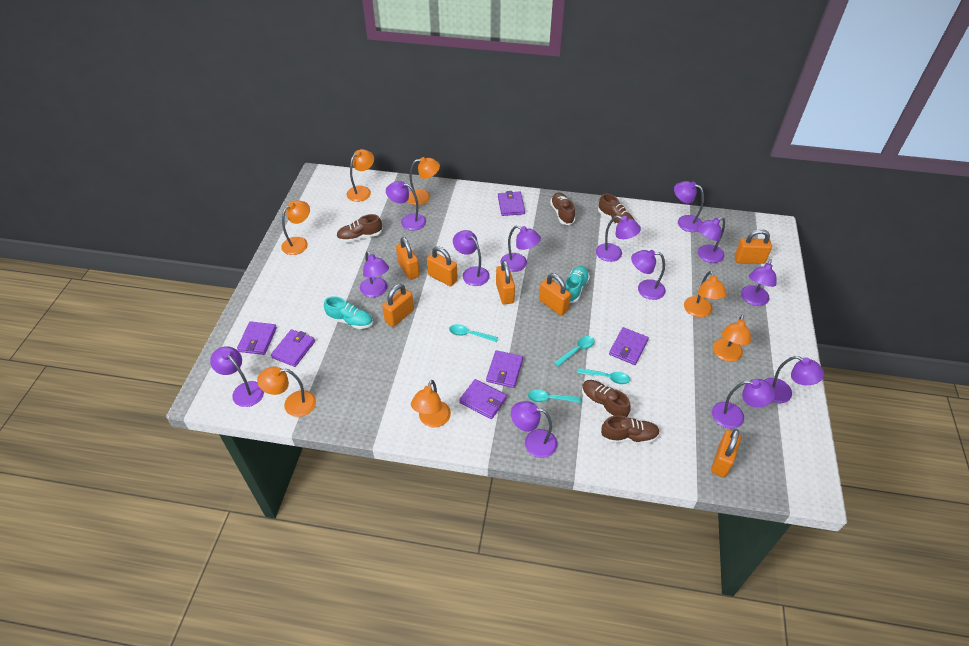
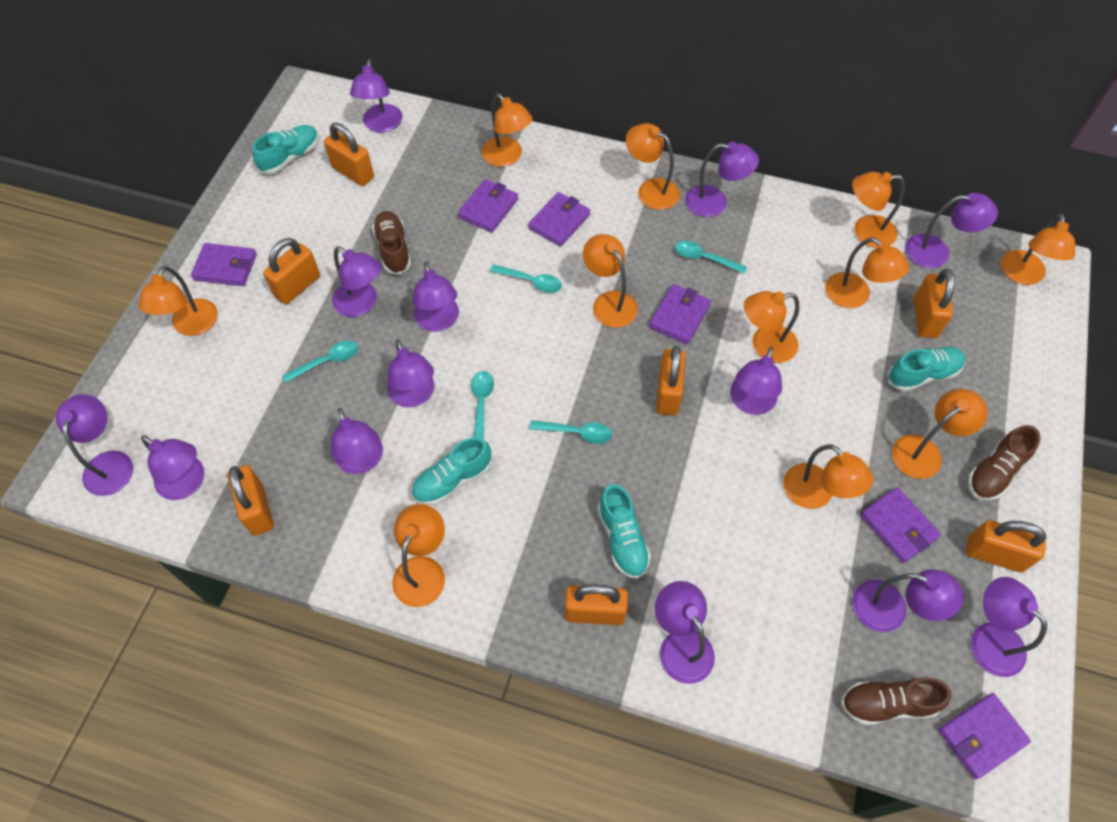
brown shoe: 5 -> 3
orange lamp: 7 -> 11
turquoise shoe: 2 -> 4
turquoise spoon: 4 -> 5

